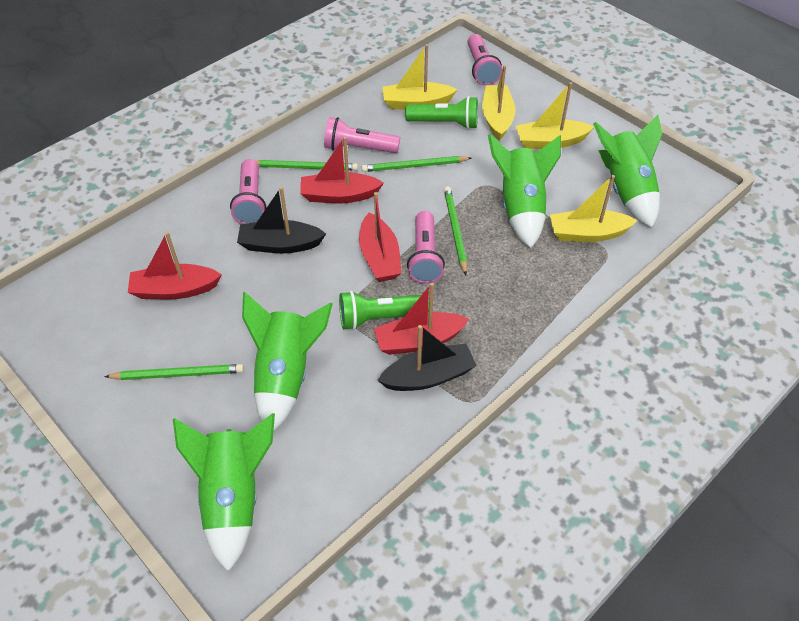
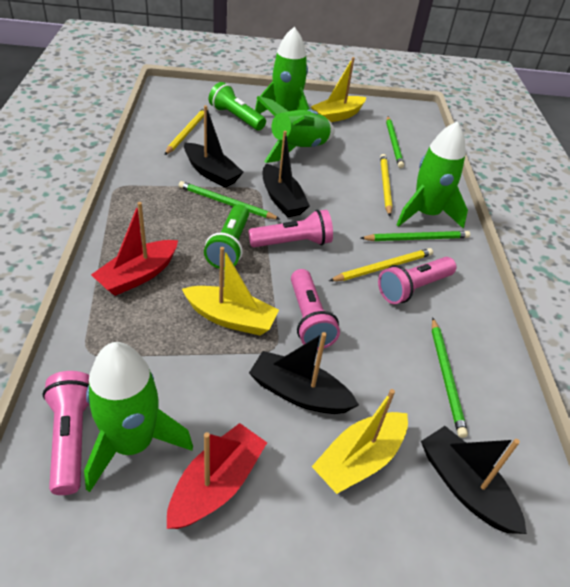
black boat: 2 -> 4
red boat: 4 -> 2
yellow boat: 4 -> 3
yellow pencil: 0 -> 3

